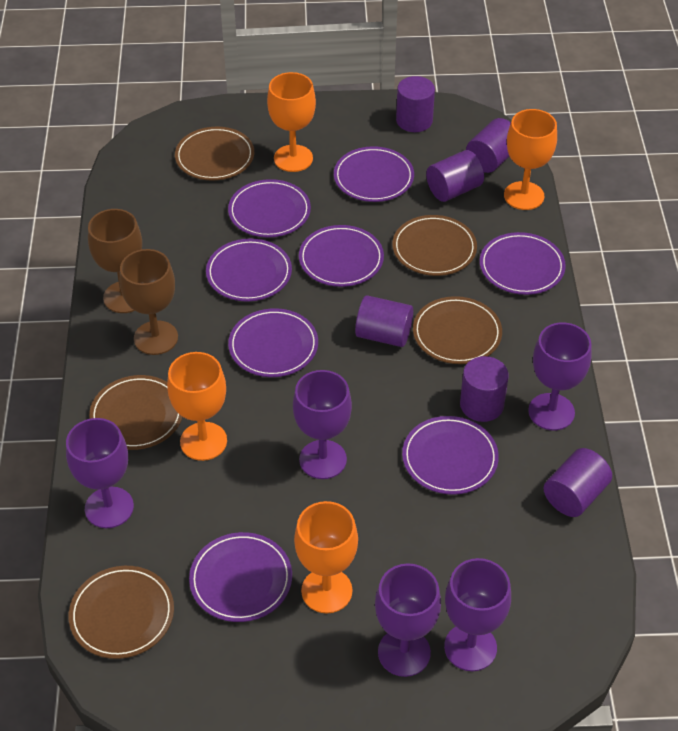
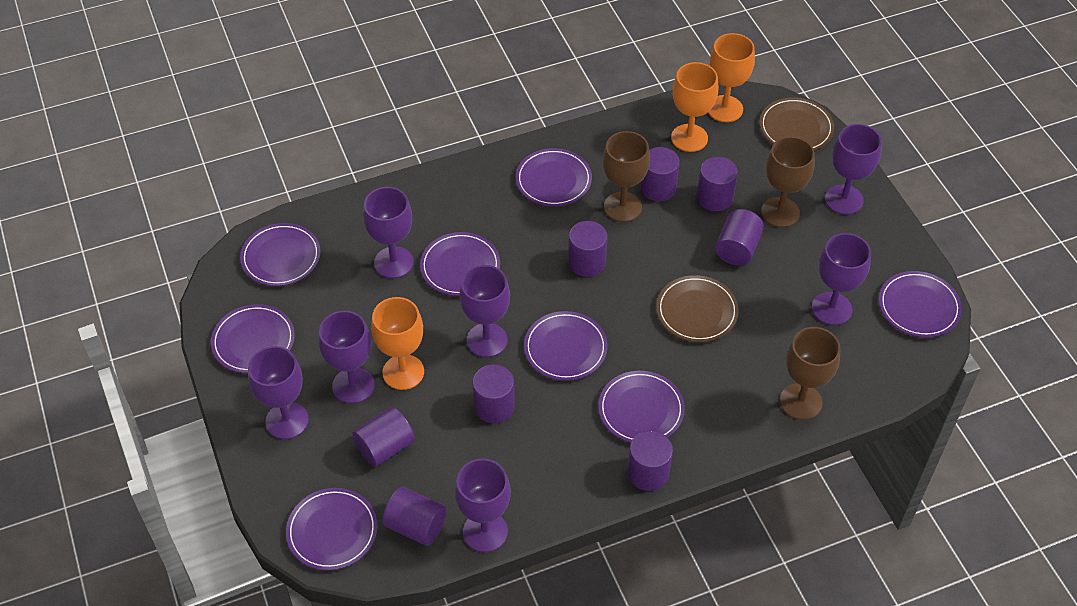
brown goblet: 2 -> 3
brown plate: 5 -> 2
orange goblet: 4 -> 3
purple cylinder: 6 -> 8
purple goblet: 5 -> 7

